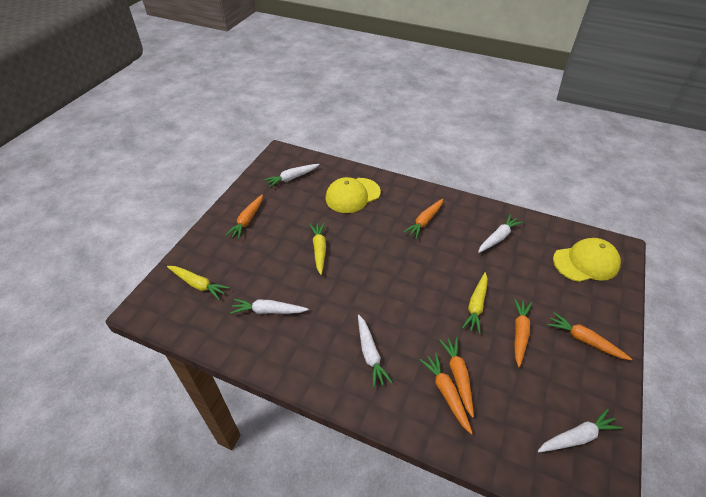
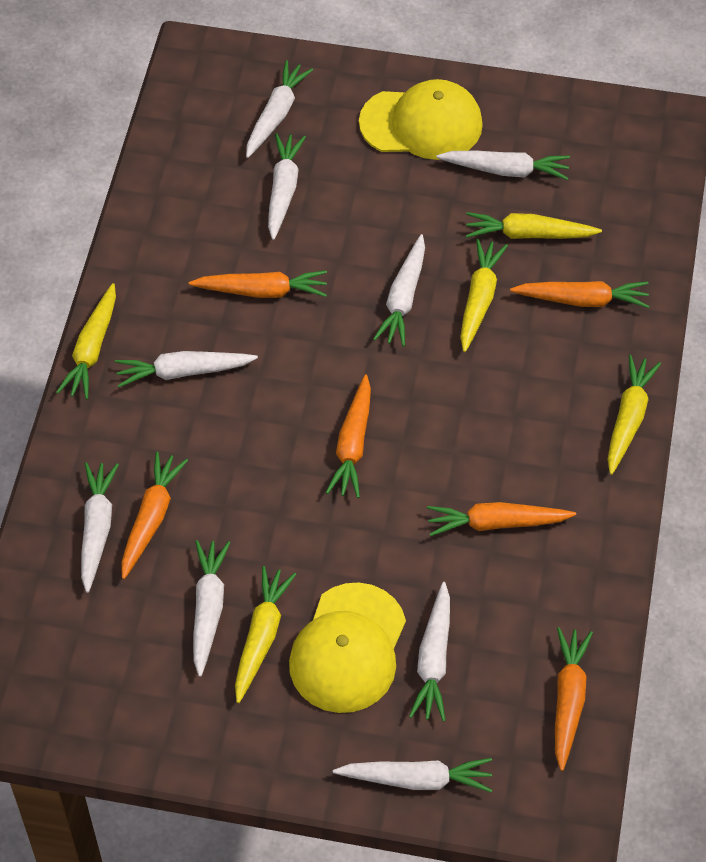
white carrot: 5 -> 9
yellow carrot: 3 -> 5

